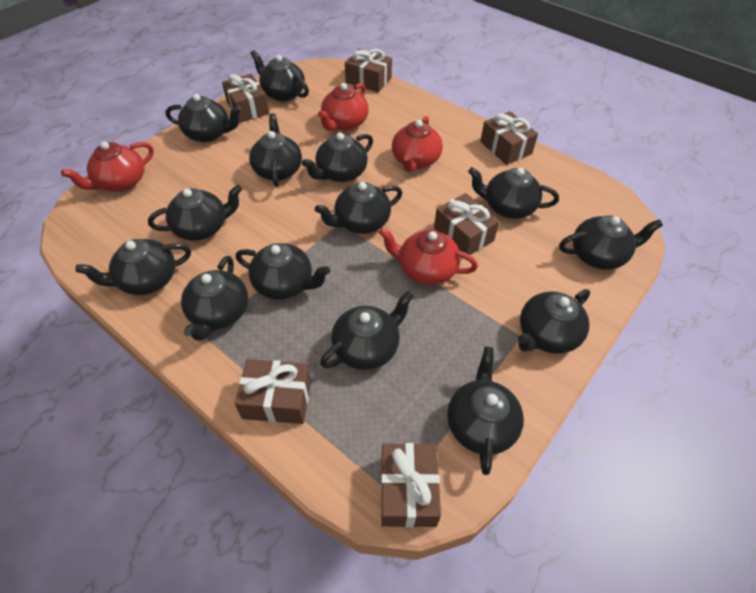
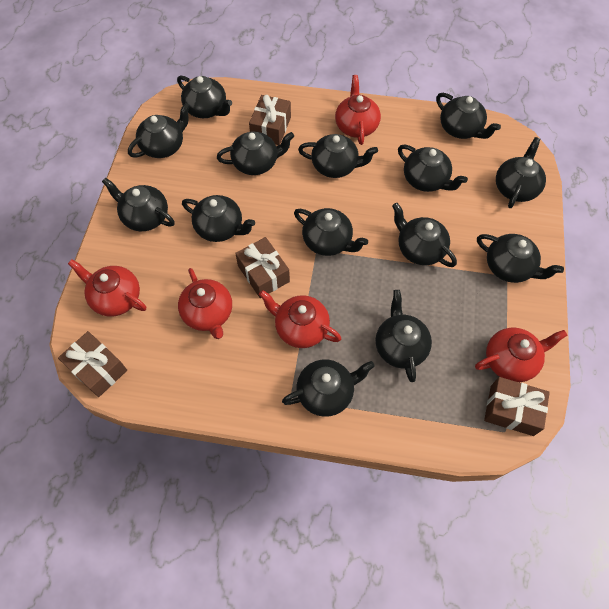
brown gift: 6 -> 4
red teapot: 4 -> 5

